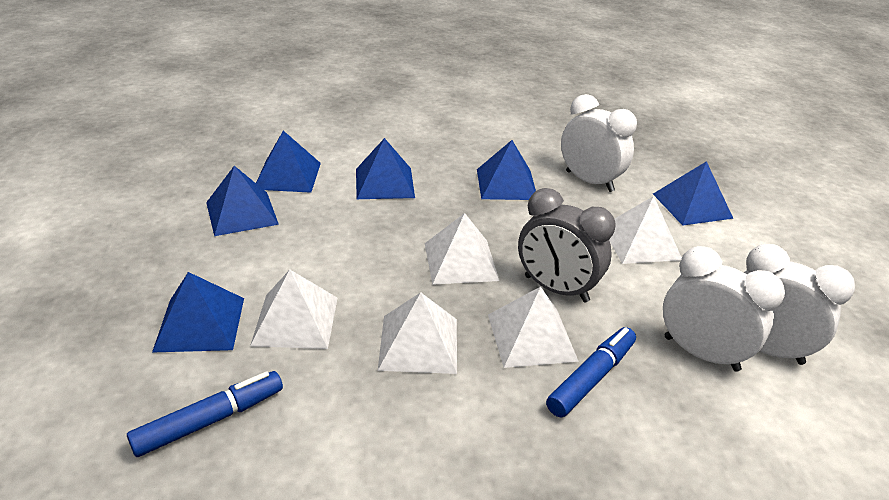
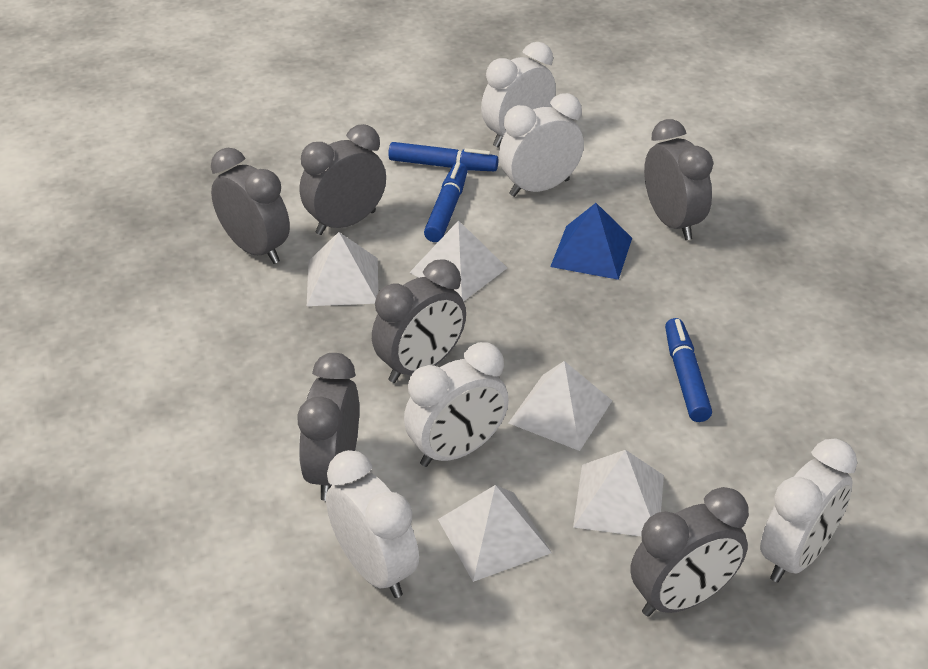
blue marker: 2 -> 3
blue pyramid: 6 -> 1
grey clock: 1 -> 6
white clock: 3 -> 5

